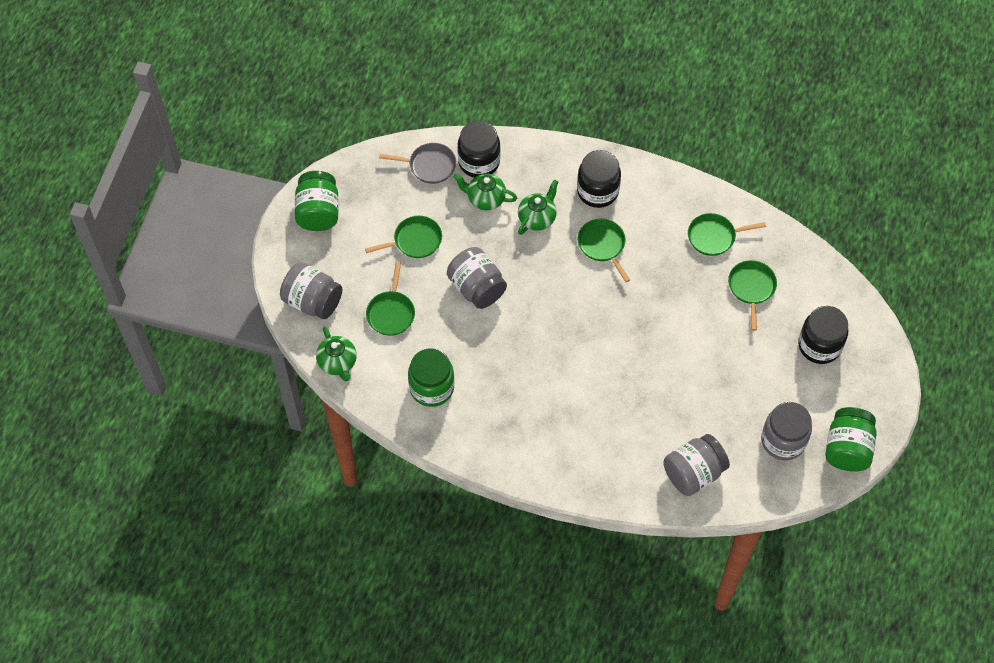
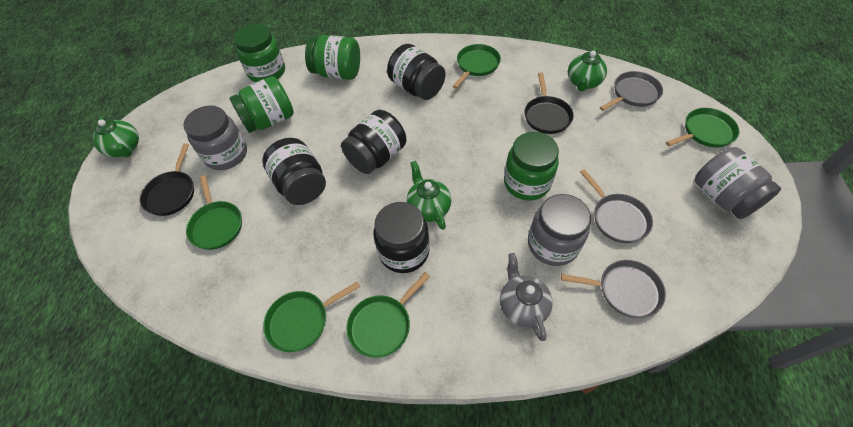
black jar: 3 -> 4
black pan: 0 -> 2
green jar: 3 -> 4
grey jar: 4 -> 3
grey pan: 1 -> 3
grey teapot: 0 -> 1

